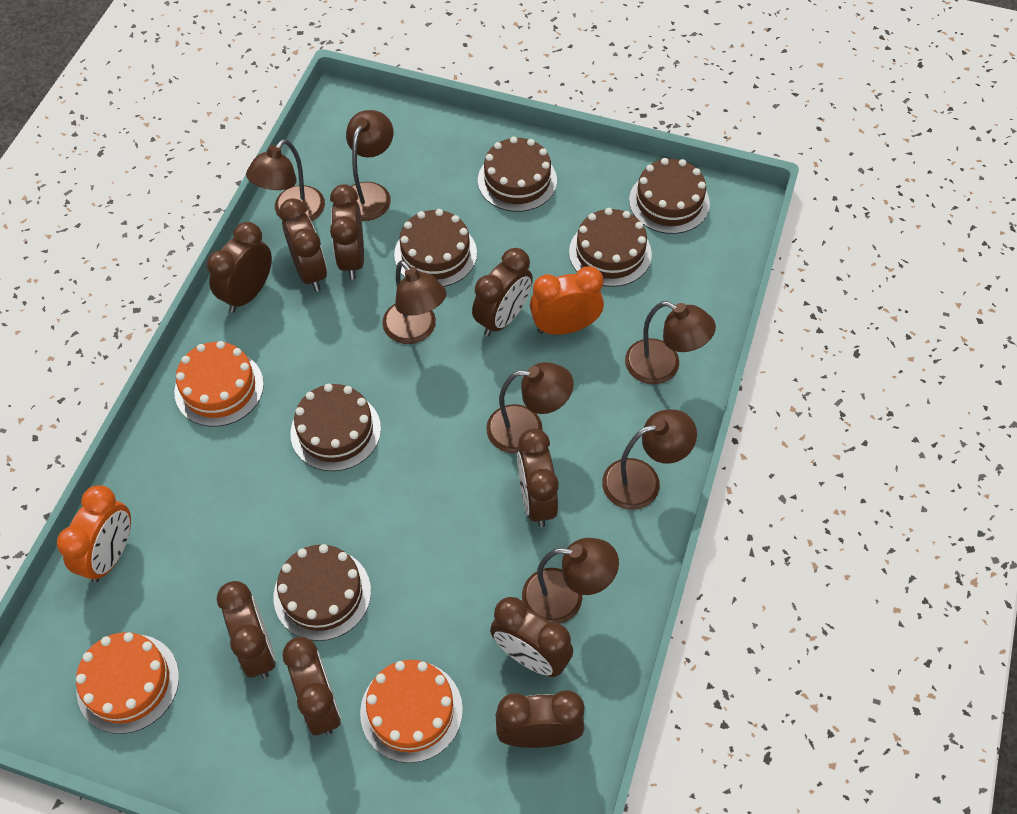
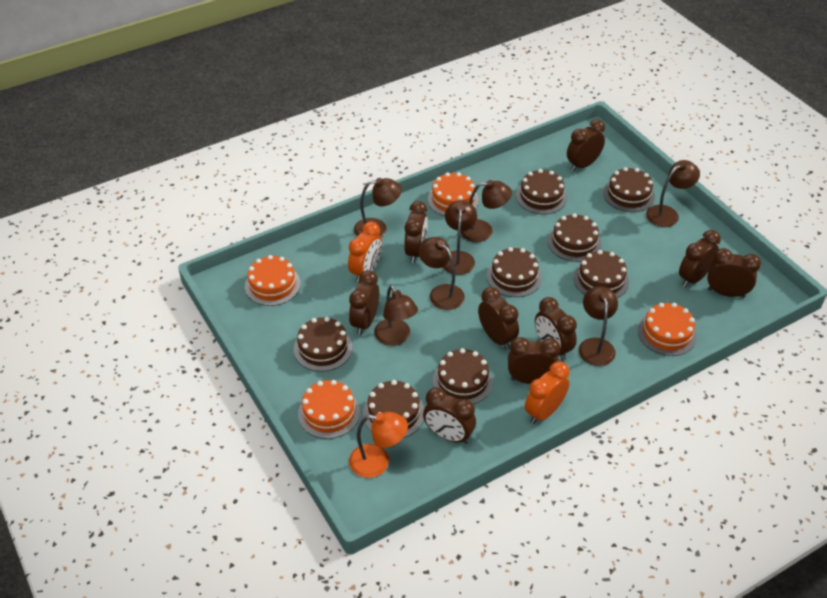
brown cake: 6 -> 8
orange cake: 3 -> 4
orange lamp: 0 -> 1

